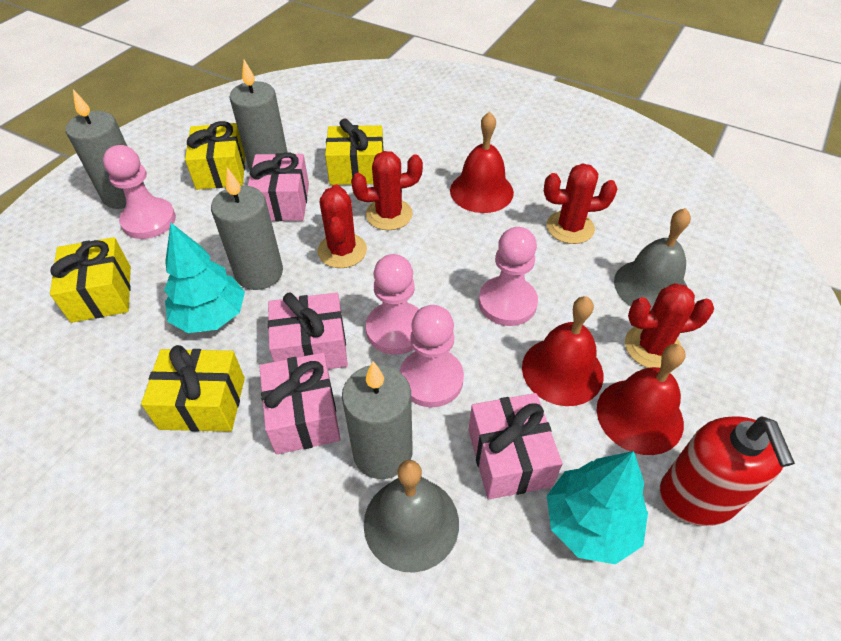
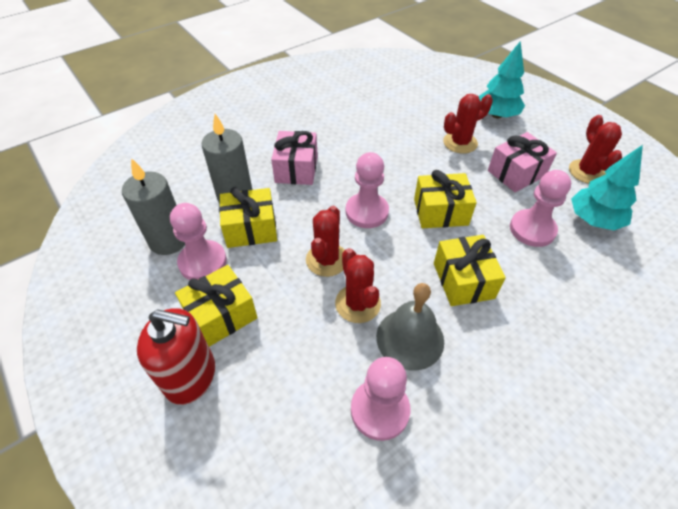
grey bell: 2 -> 1
grey candle: 4 -> 2
pink gift: 4 -> 2
red bell: 3 -> 0

